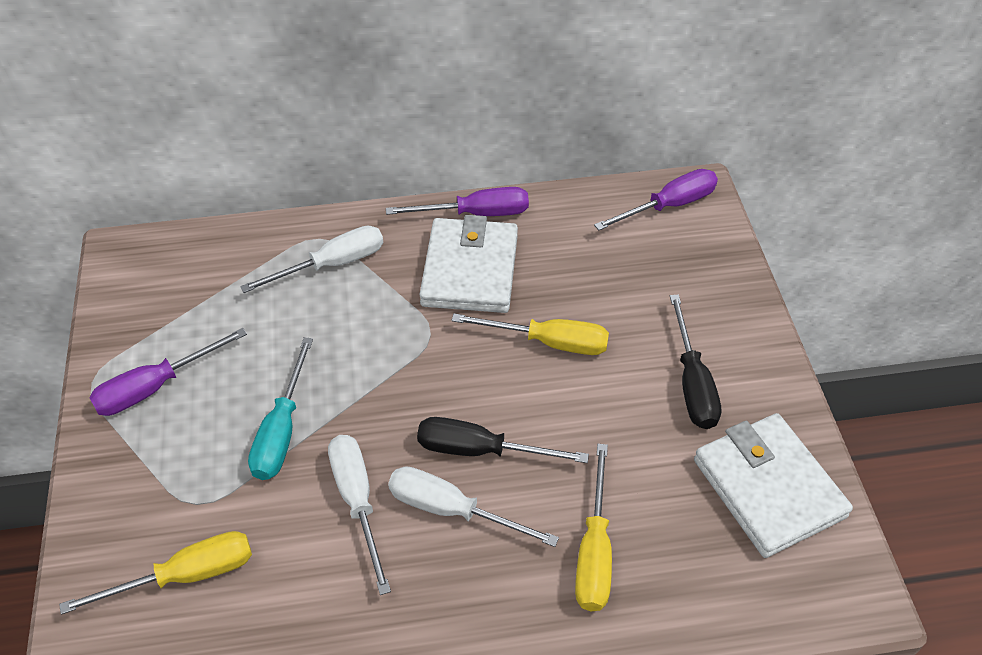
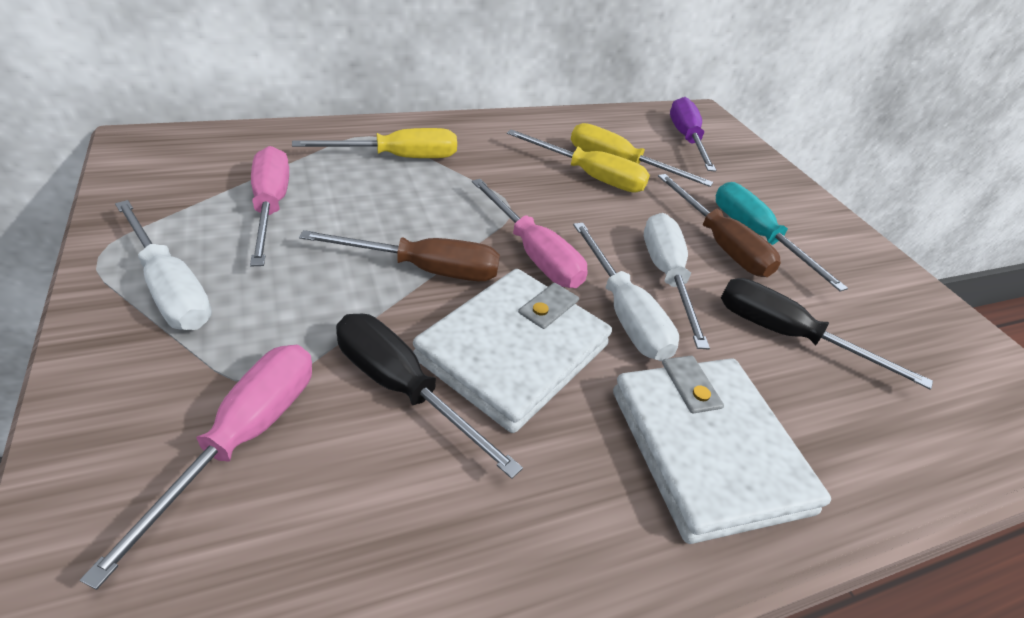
brown screwdriver: 0 -> 2
pink screwdriver: 0 -> 3
purple screwdriver: 3 -> 1

